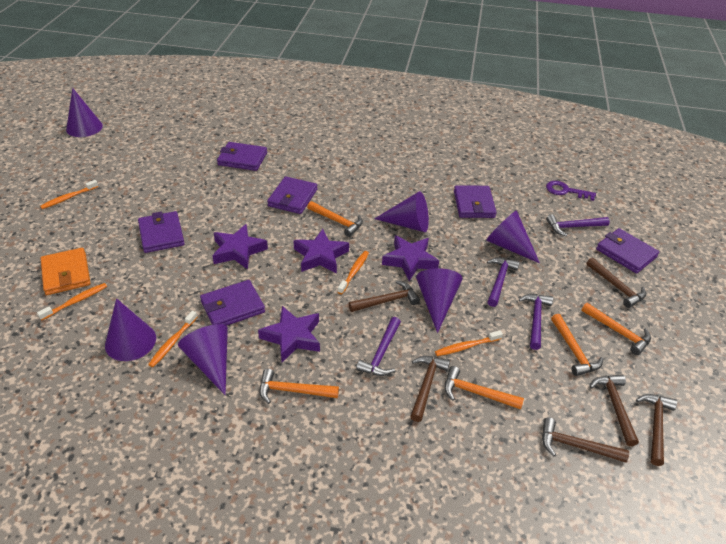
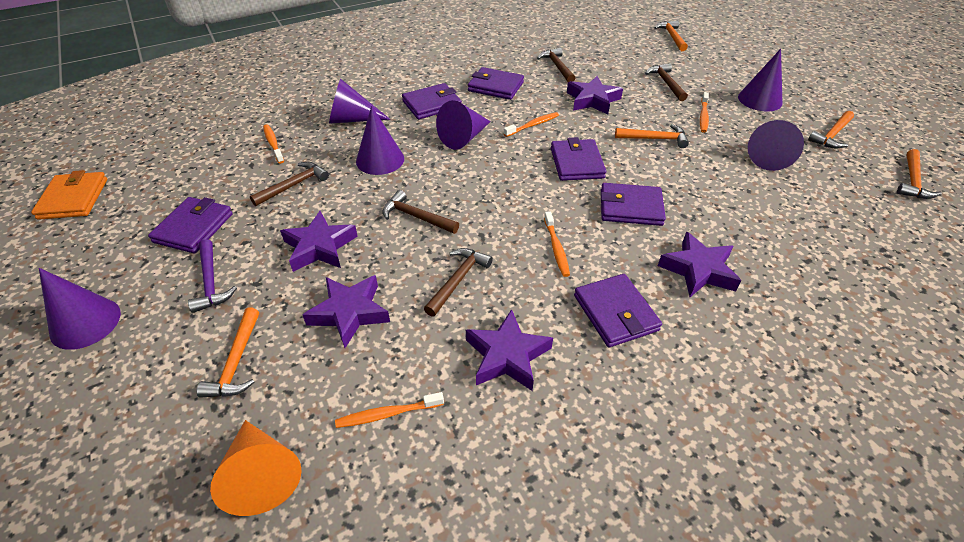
brown hammer: 6 -> 5
orange cone: 0 -> 1
purple hammer: 4 -> 1
purple key: 1 -> 0
purple star: 4 -> 5

